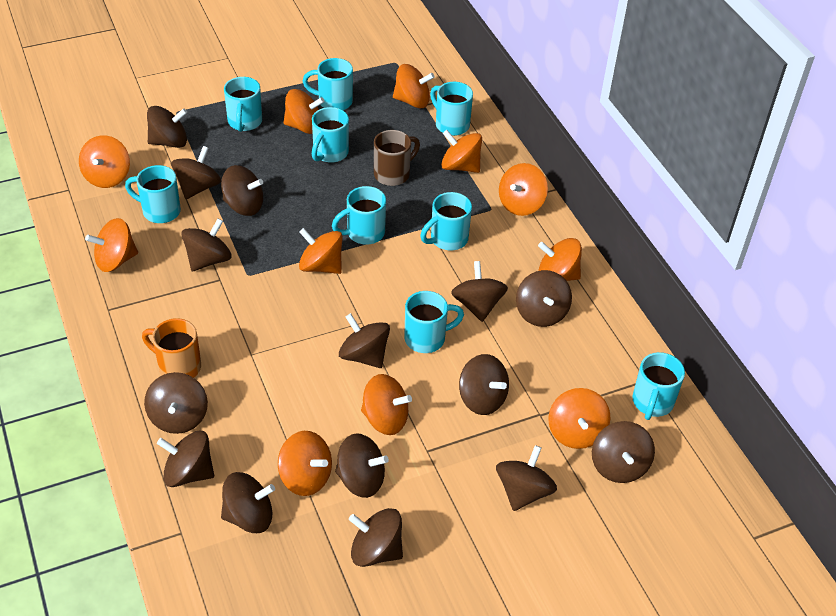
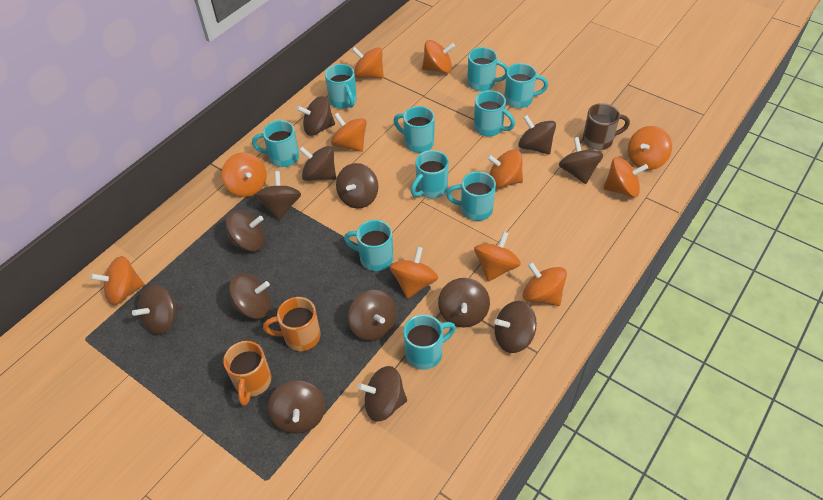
brown spinning top: 15 -> 14
orange mug: 1 -> 2
turquoise mug: 9 -> 10

